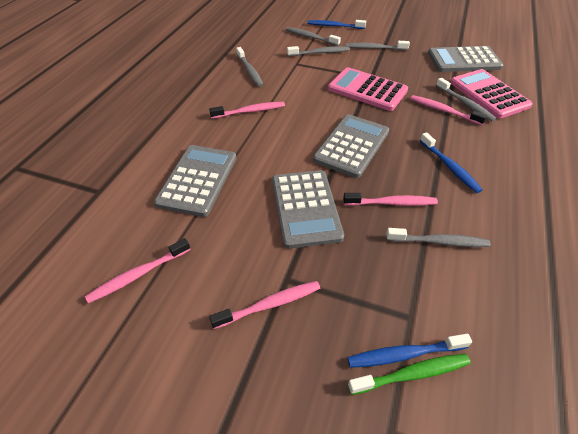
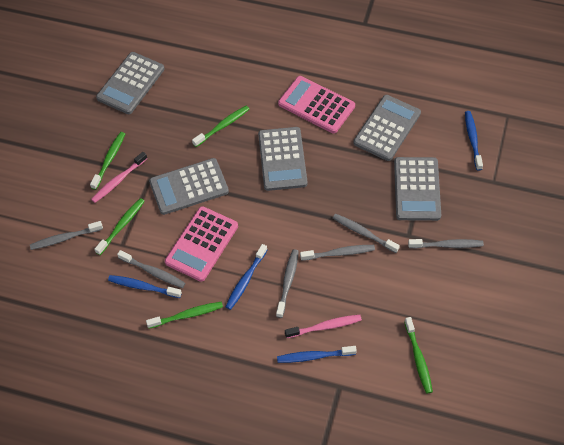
blue toothbrush: 3 -> 4
green toothbrush: 1 -> 5
grey calculator: 4 -> 5
pink toothbrush: 5 -> 2

